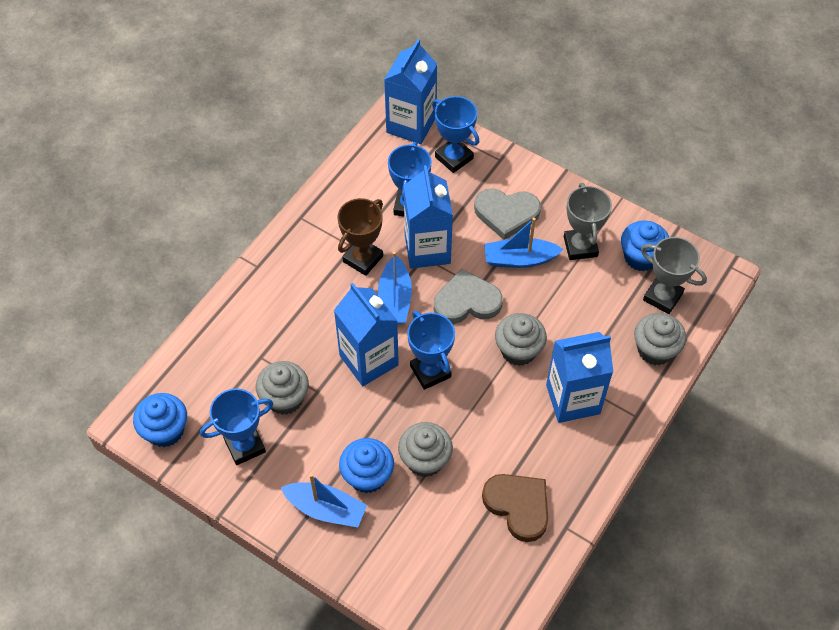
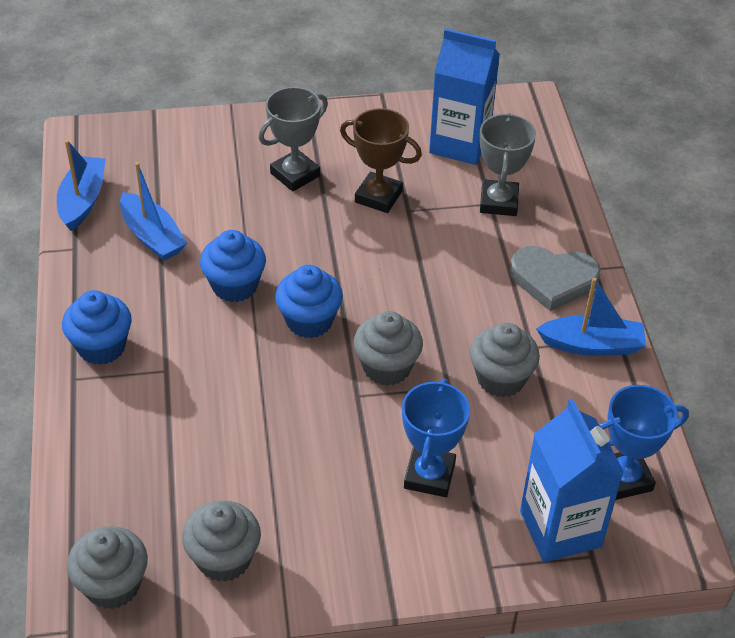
blue carton: 4 -> 2
blue trophy: 4 -> 2
brown heart: 1 -> 0
grey heart: 2 -> 1

